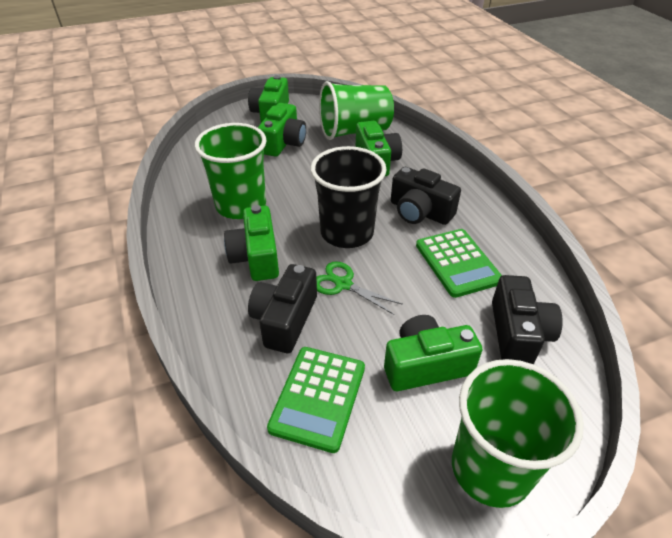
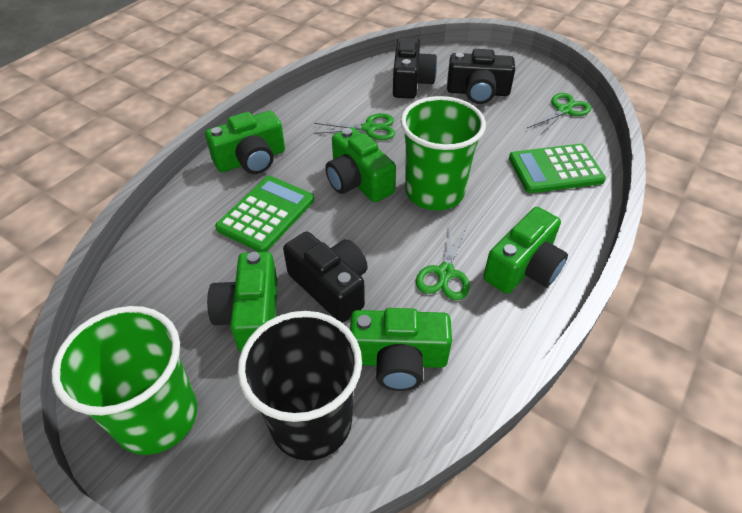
green cup: 3 -> 2
green scissors: 1 -> 3

